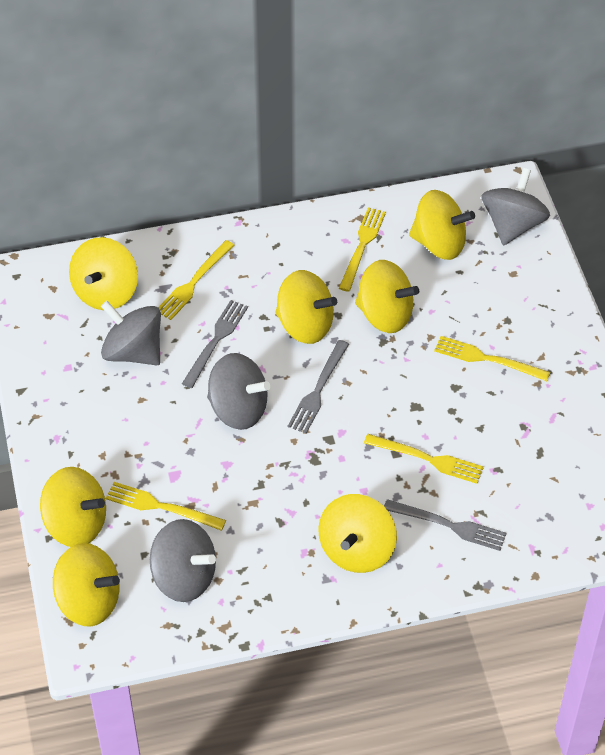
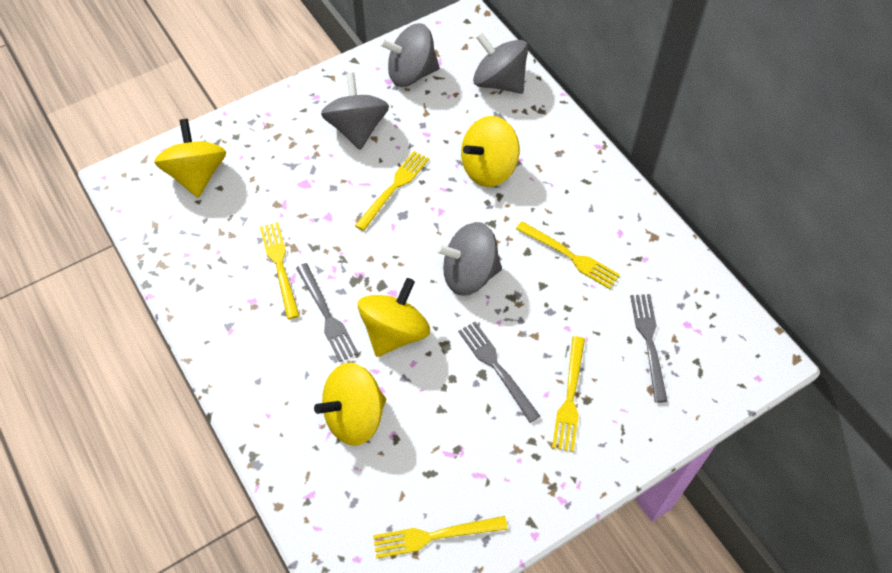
yellow spinning top: 7 -> 4

